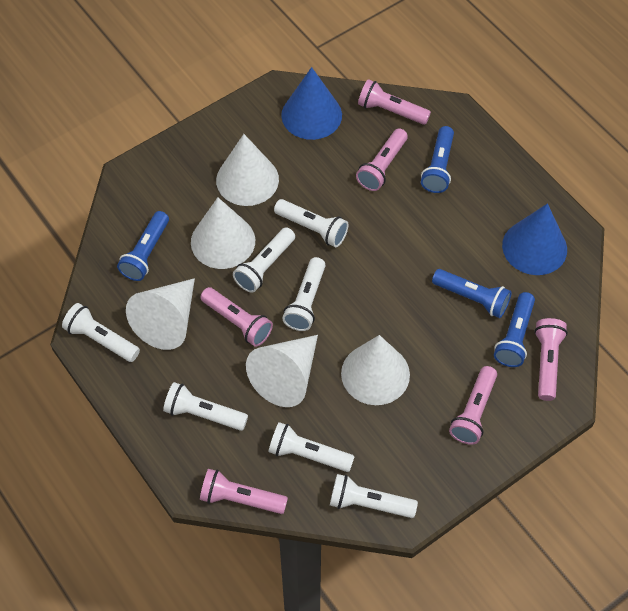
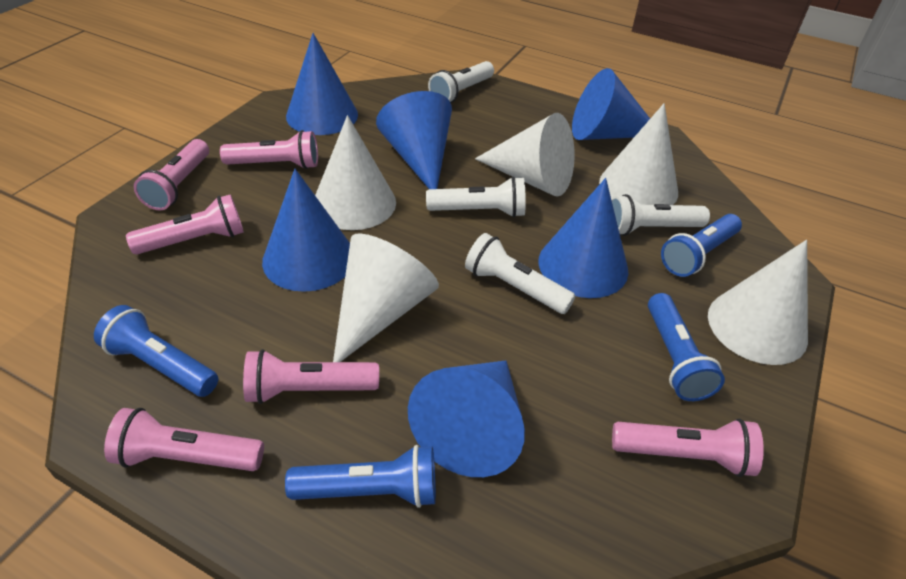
blue cone: 2 -> 6
white flashlight: 7 -> 4

